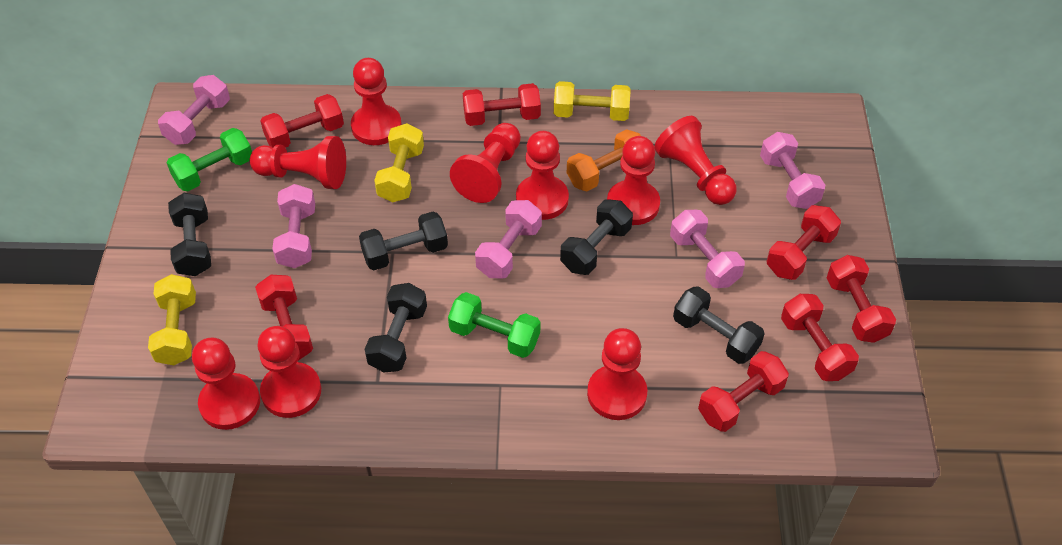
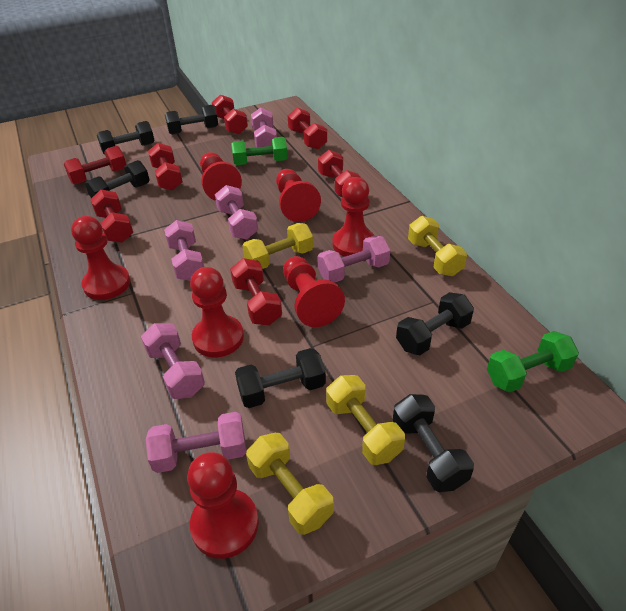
black dumbbell: 5 -> 6
orange dumbbell: 1 -> 0
pink dumbbell: 5 -> 6
red pawn: 9 -> 7
yellow dumbbell: 3 -> 4

